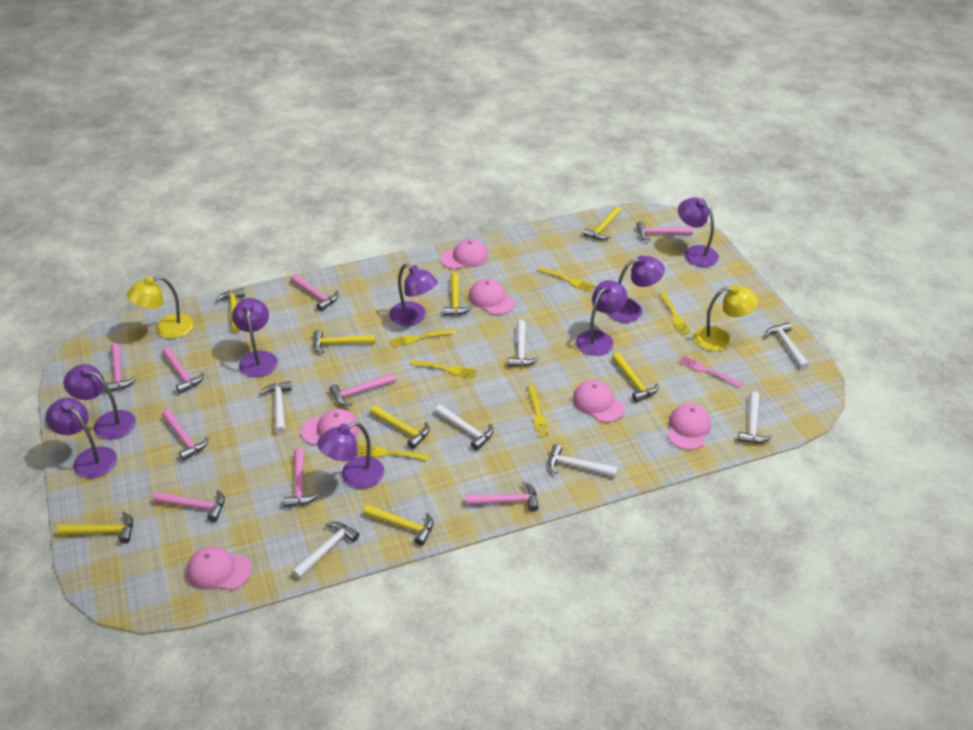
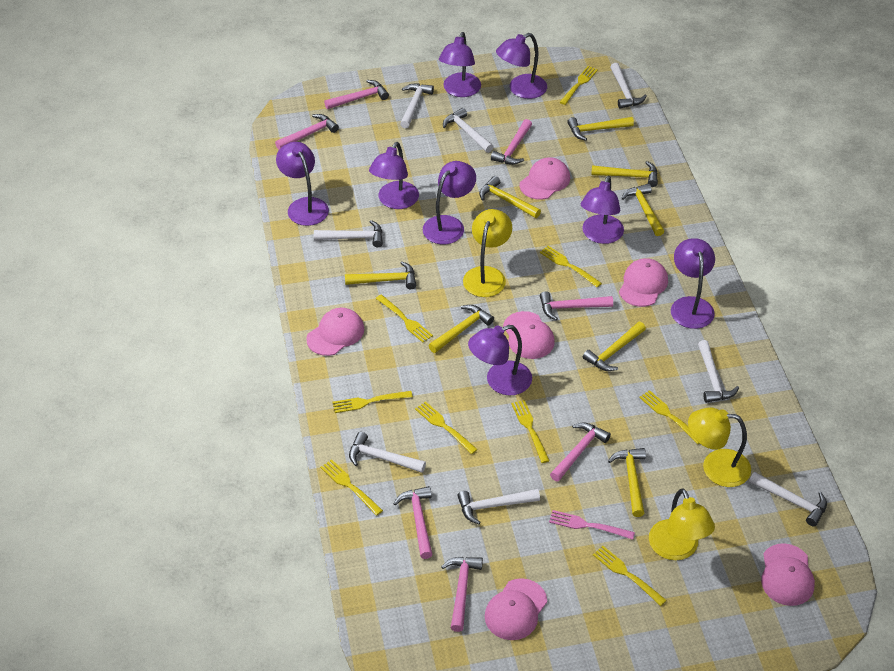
pink hammer: 9 -> 7
white hammer: 7 -> 8
yellow fork: 6 -> 9
yellow lamp: 2 -> 3

